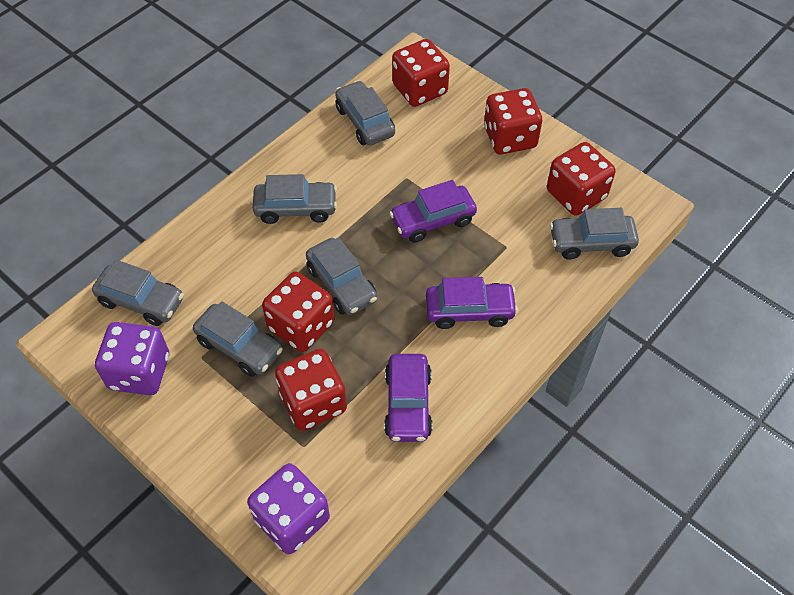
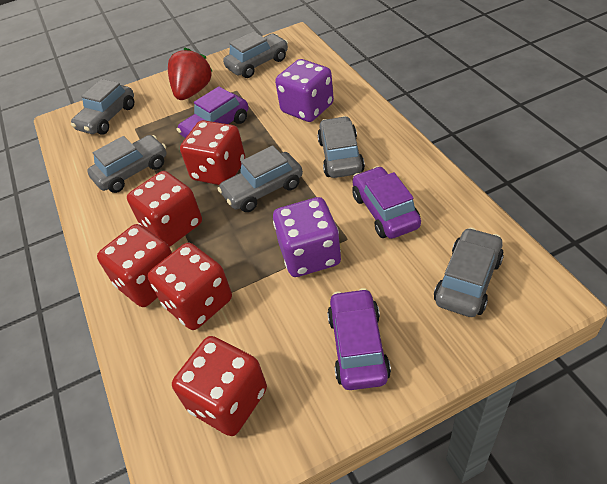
red strawberry: 0 -> 1

